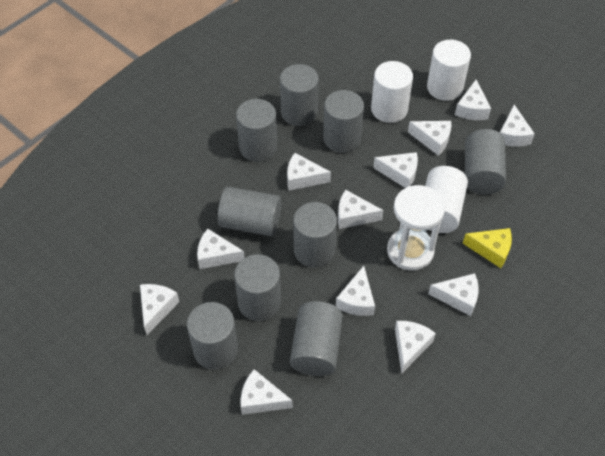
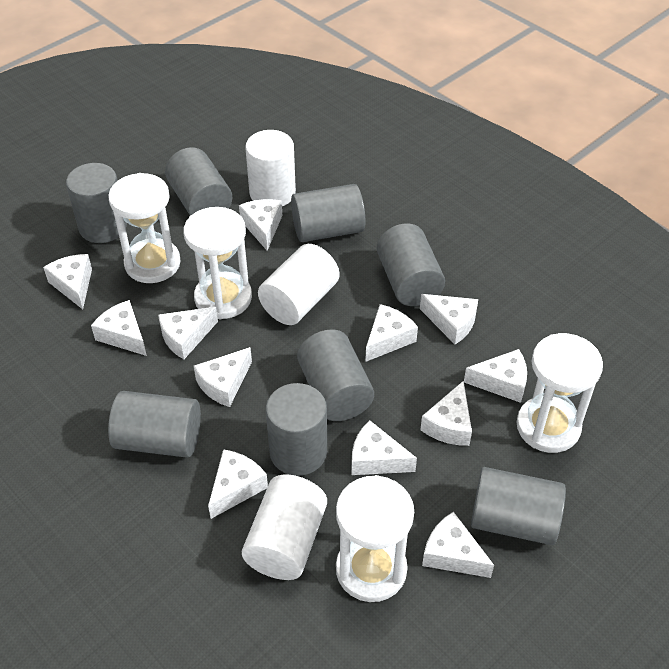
grey cylinder: 9 -> 8
white hourglass: 1 -> 4
yellow cheese: 1 -> 0

